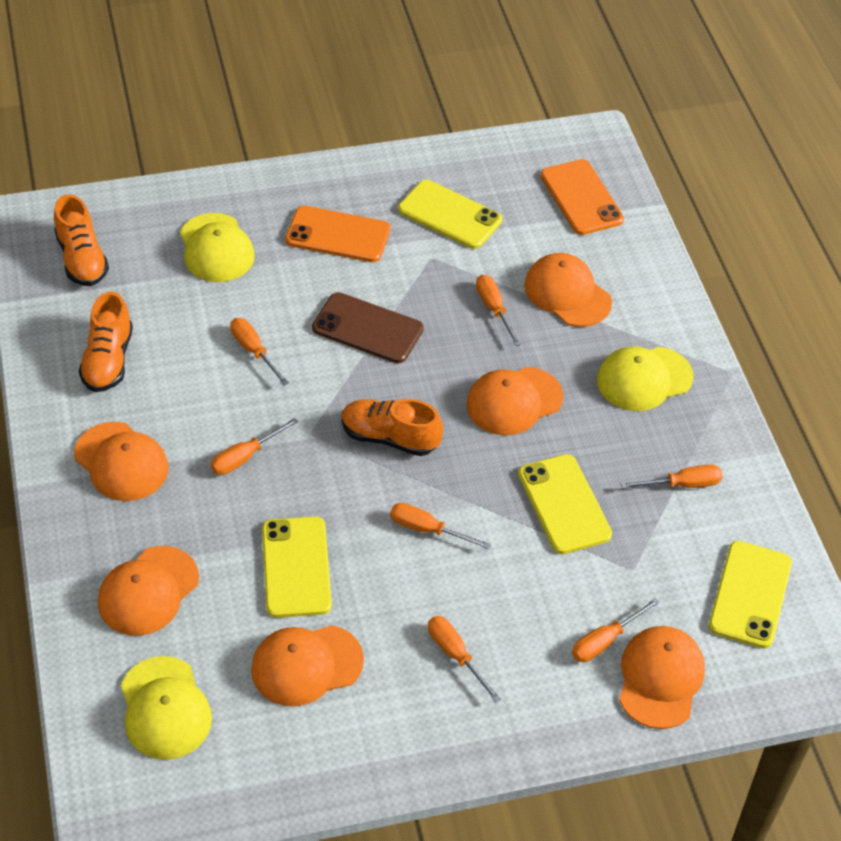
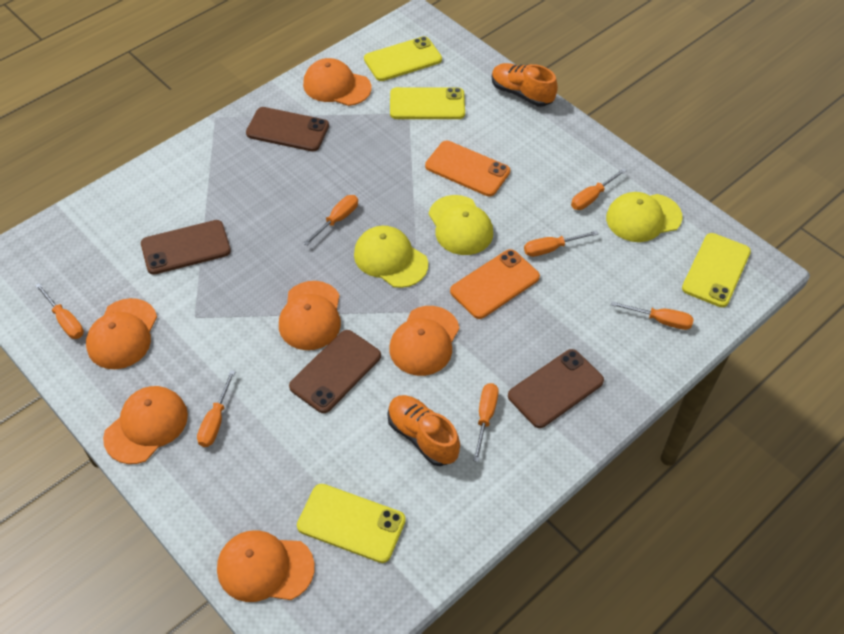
brown phone: 1 -> 4
orange shoe: 3 -> 2

